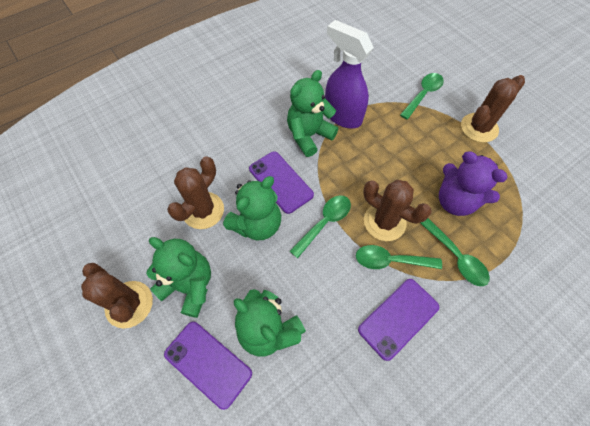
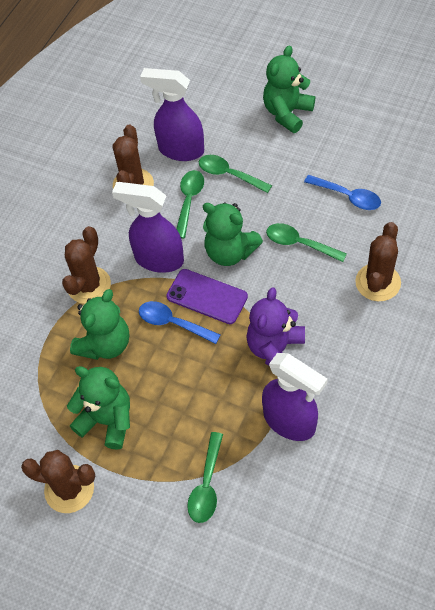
blue spoon: 0 -> 2
purple phone: 3 -> 1
purple spray bottle: 1 -> 3

